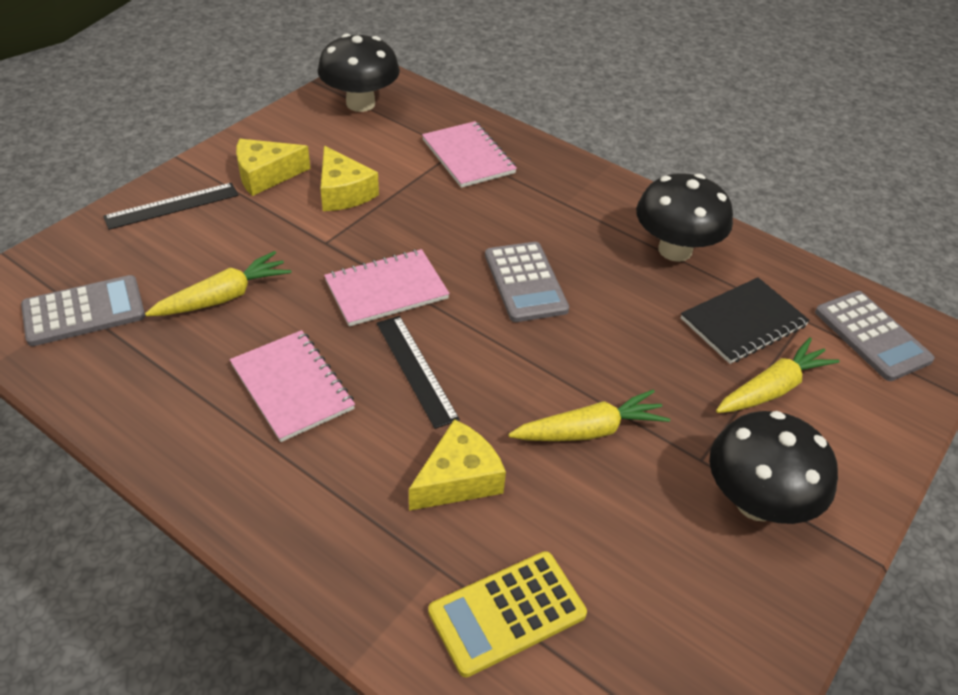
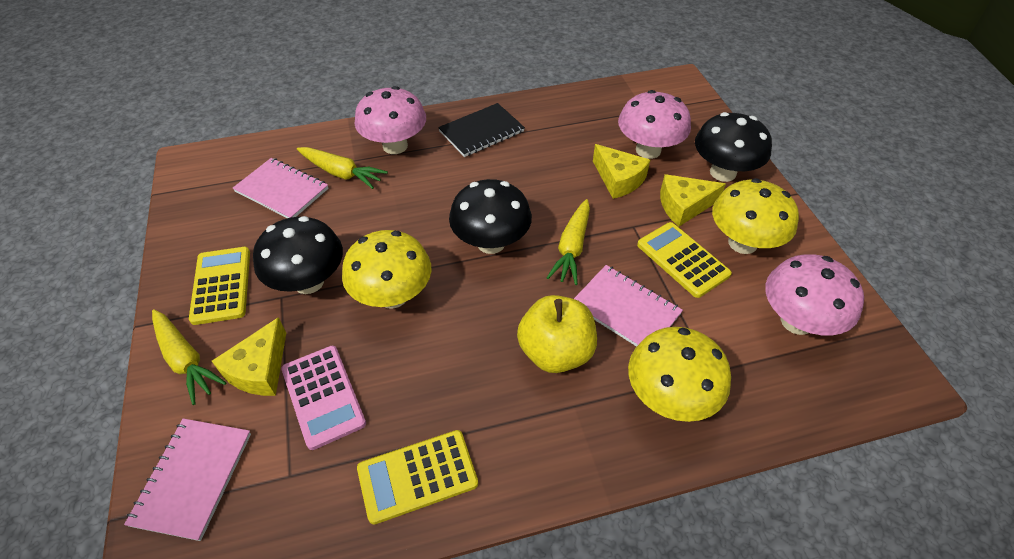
black ruler: 2 -> 0
grey calculator: 3 -> 0
pink calculator: 0 -> 1
pink mushroom: 0 -> 3
yellow apple: 0 -> 1
yellow calculator: 1 -> 3
yellow mushroom: 0 -> 3

